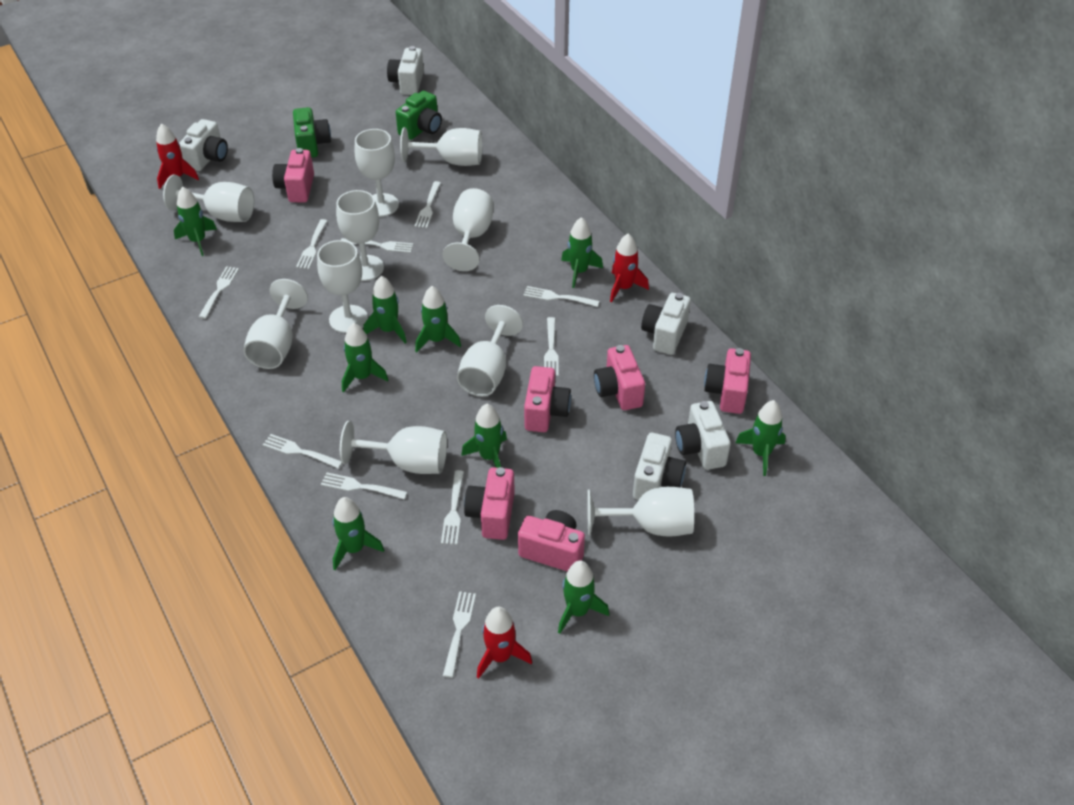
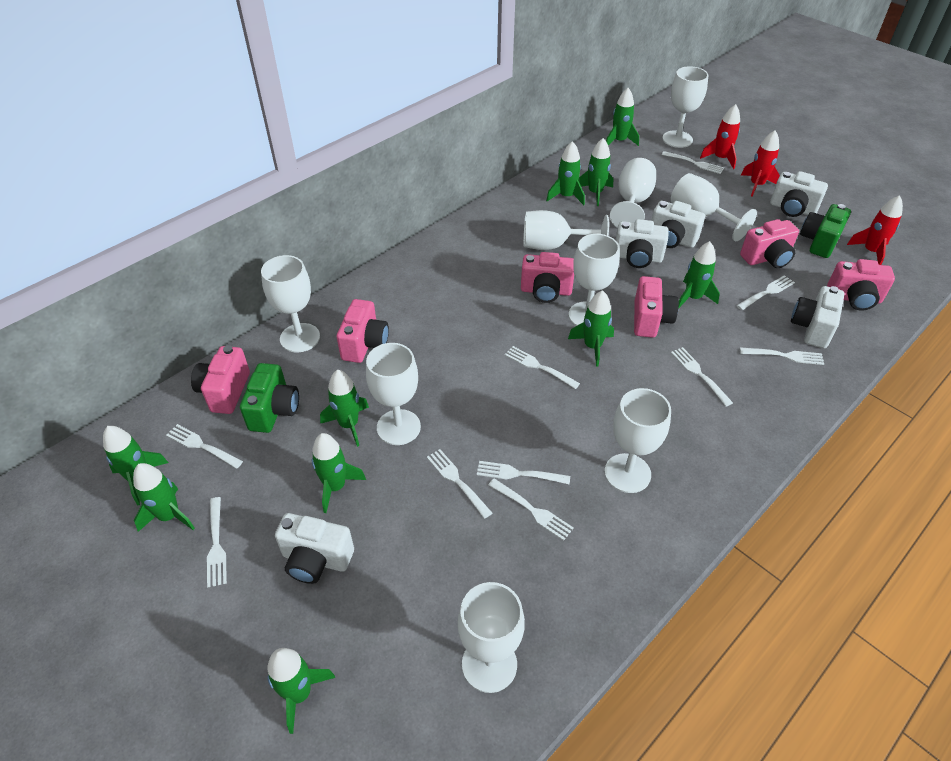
green rocket: 9 -> 10
white goblet: 10 -> 9

